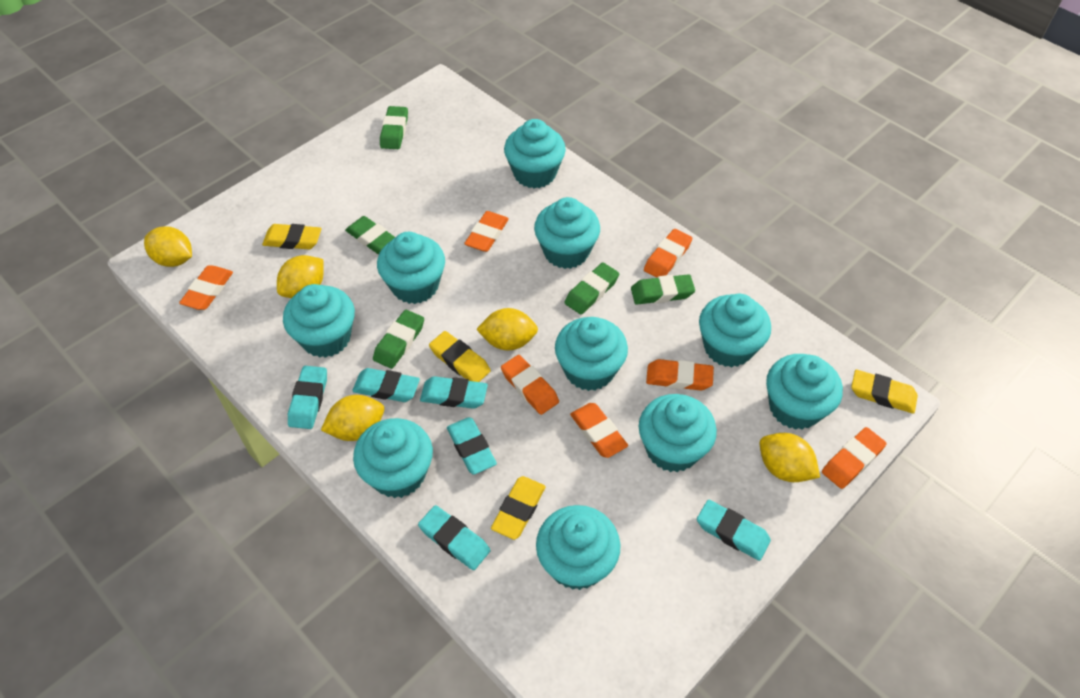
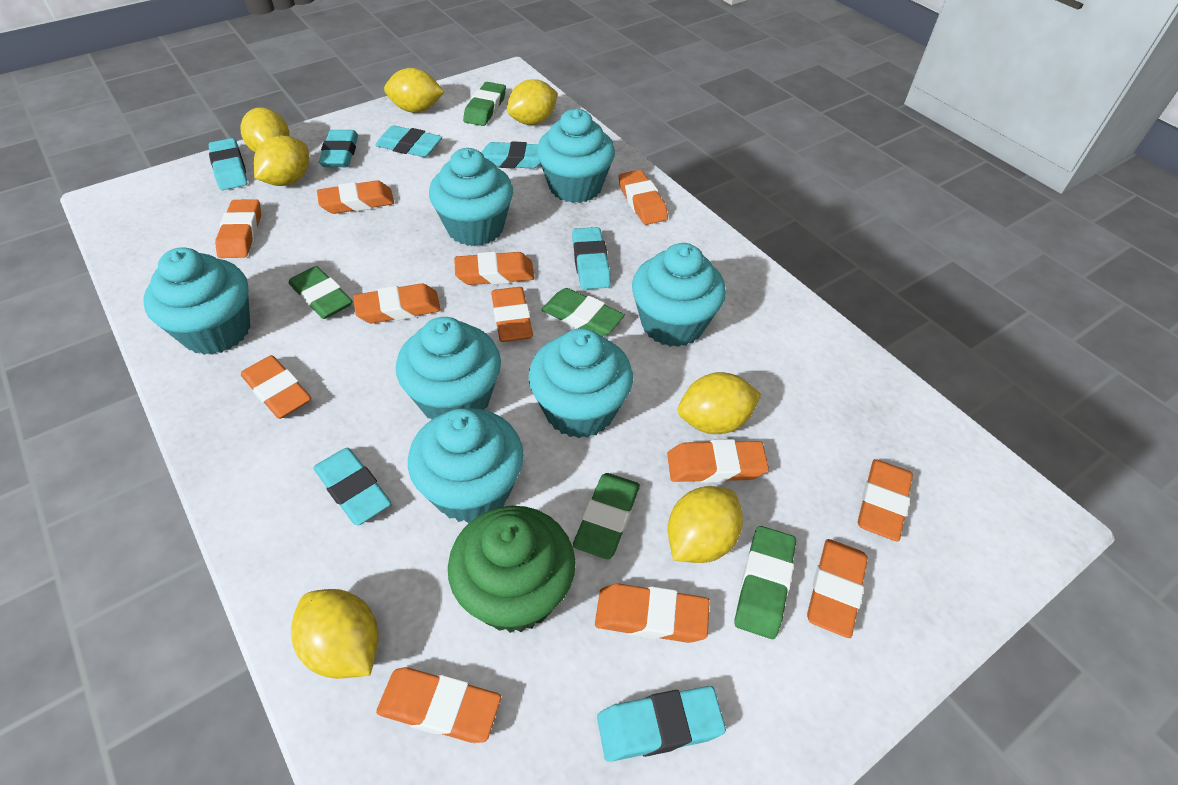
green cupcake: 0 -> 1
orange eraser: 7 -> 12
turquoise cupcake: 10 -> 7
turquoise eraser: 6 -> 7
yellow eraser: 4 -> 0
yellow lemon: 5 -> 7

